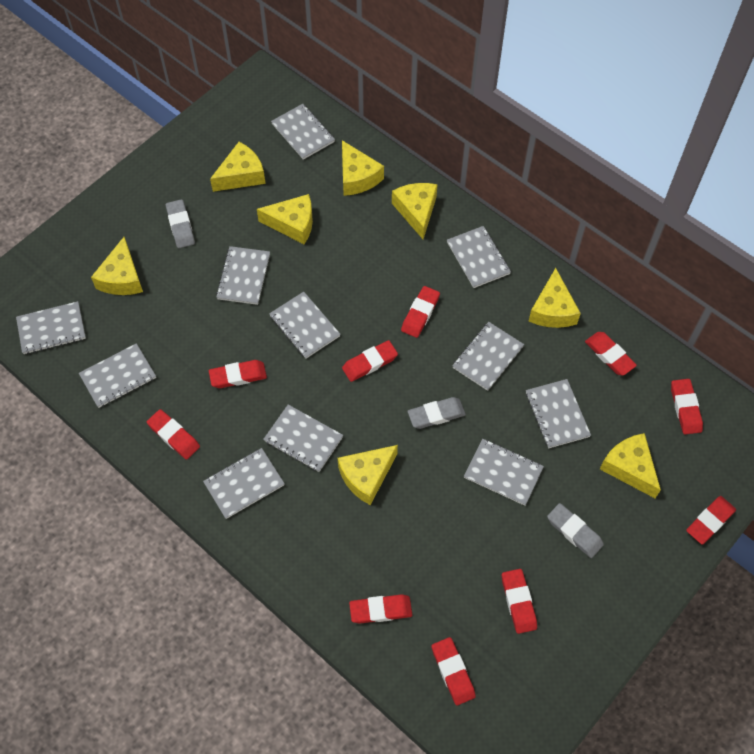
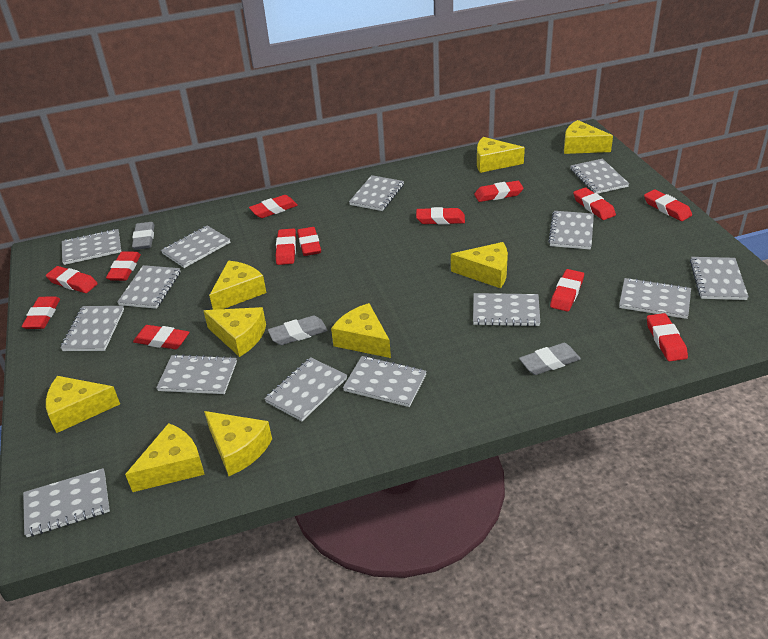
grey notebook: 11 -> 14
red eraser: 10 -> 13
yellow cheese: 8 -> 9

